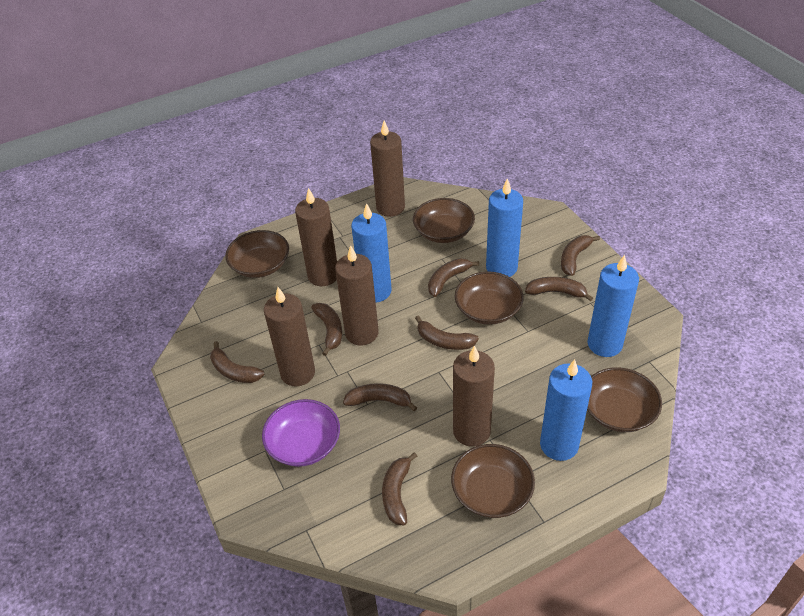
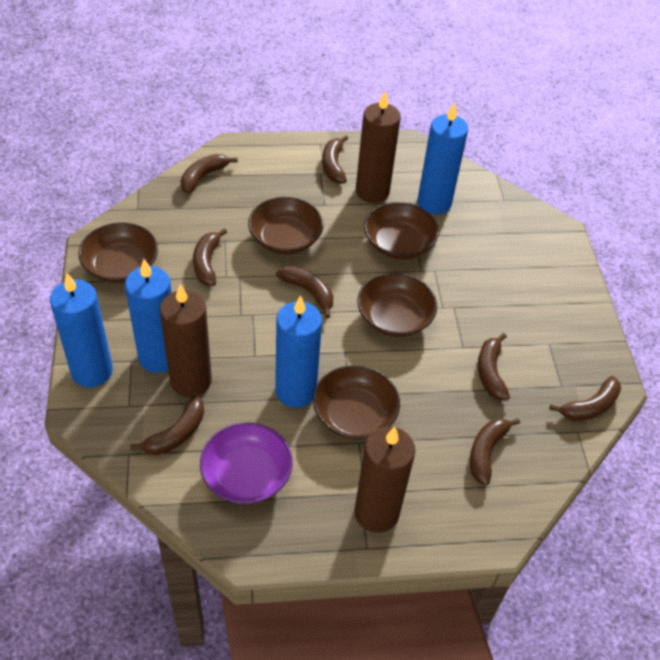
brown candle: 5 -> 3

